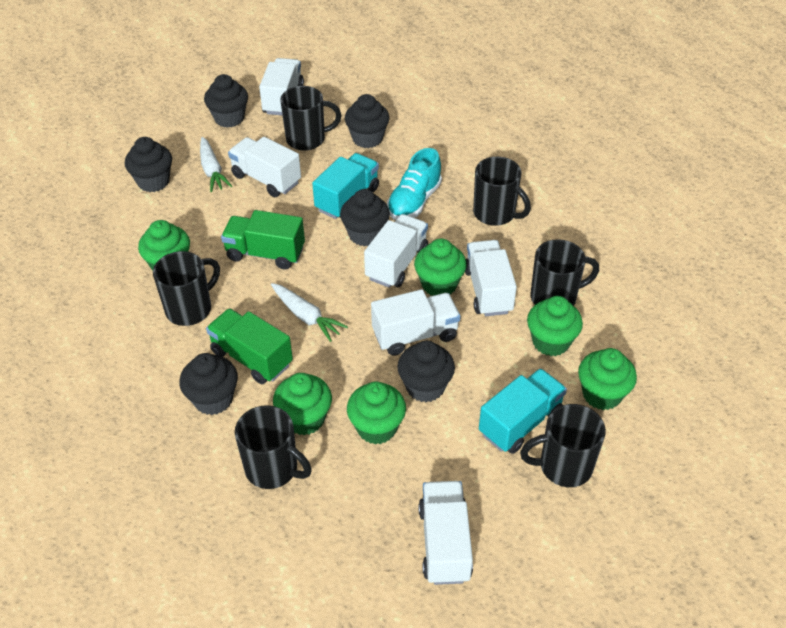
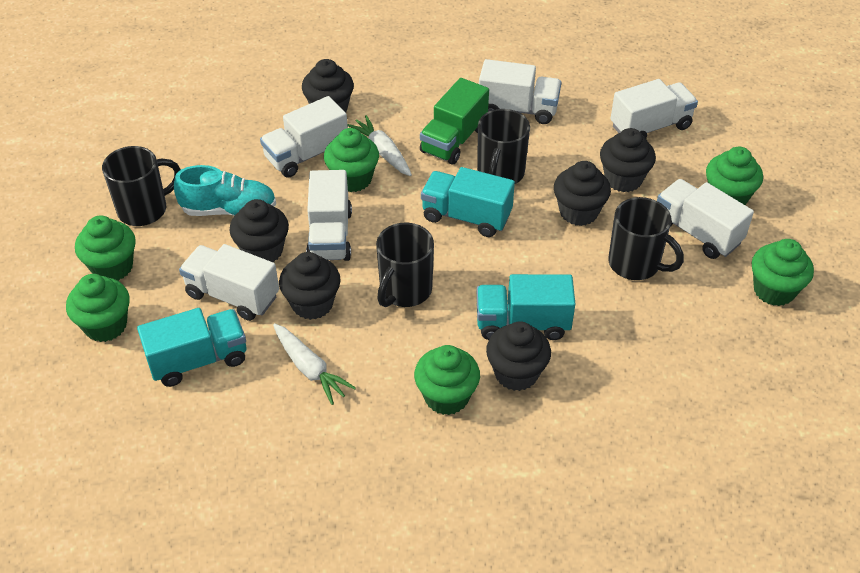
black mug: 6 -> 4
green truck: 2 -> 1
turquoise truck: 2 -> 3

